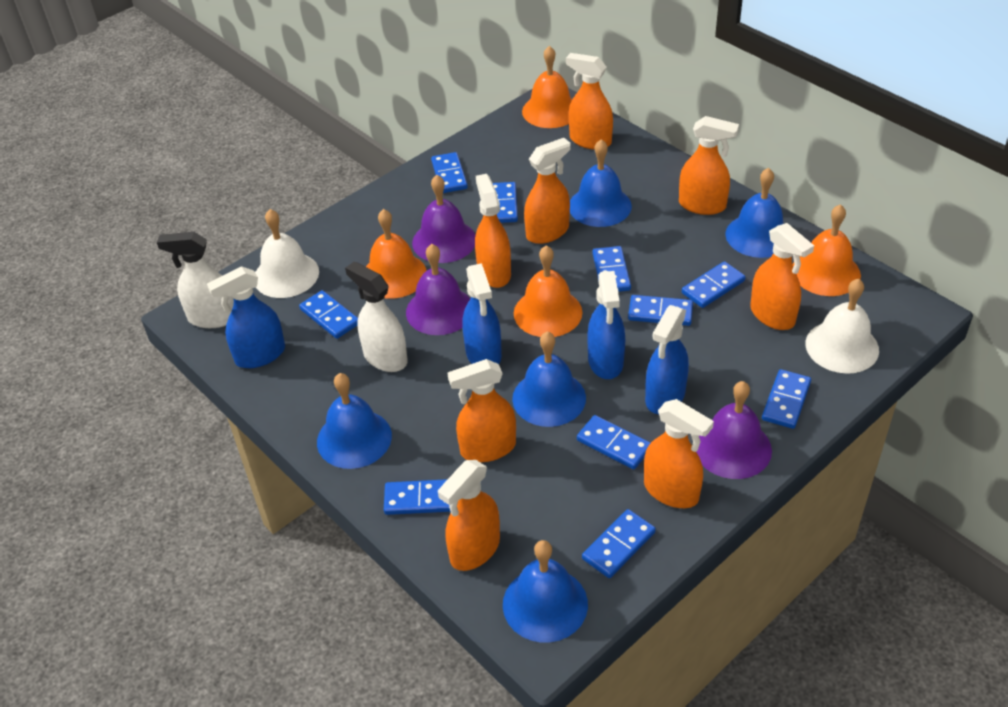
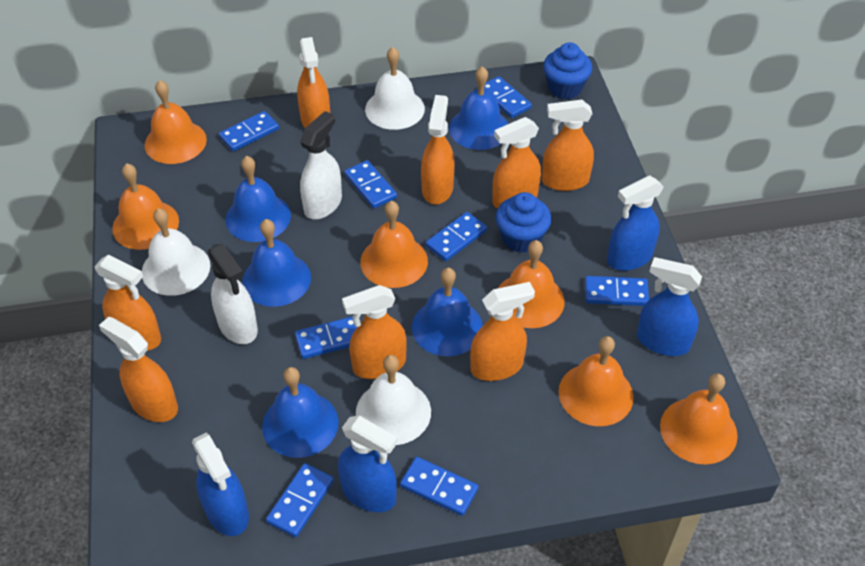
blue cupcake: 0 -> 2
blue domino: 10 -> 8
orange bell: 4 -> 6
purple bell: 3 -> 0
white bell: 2 -> 3

